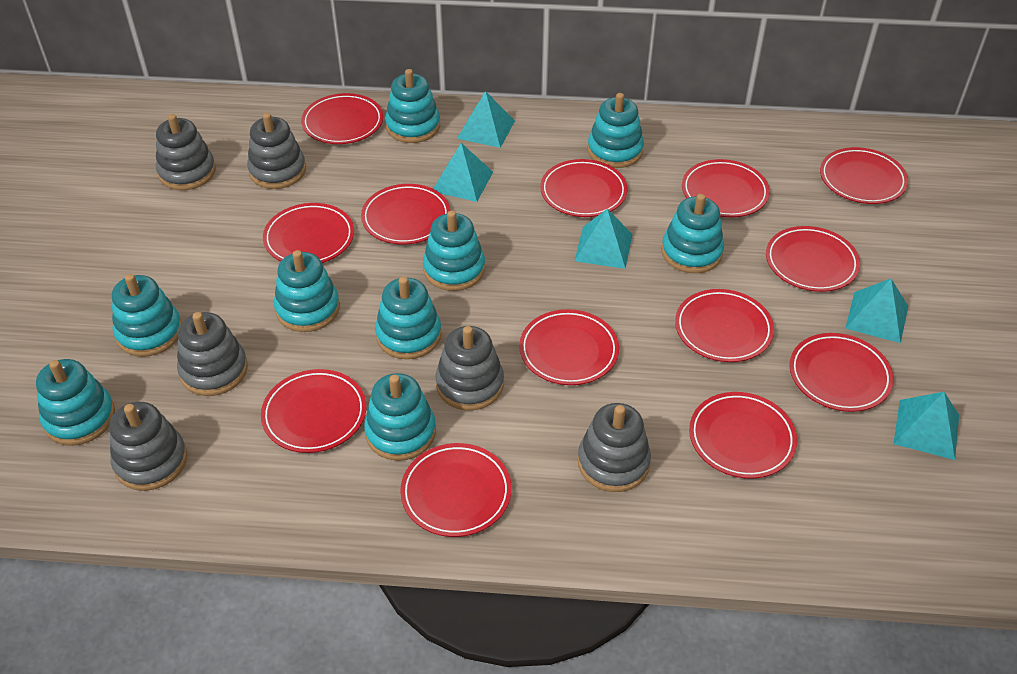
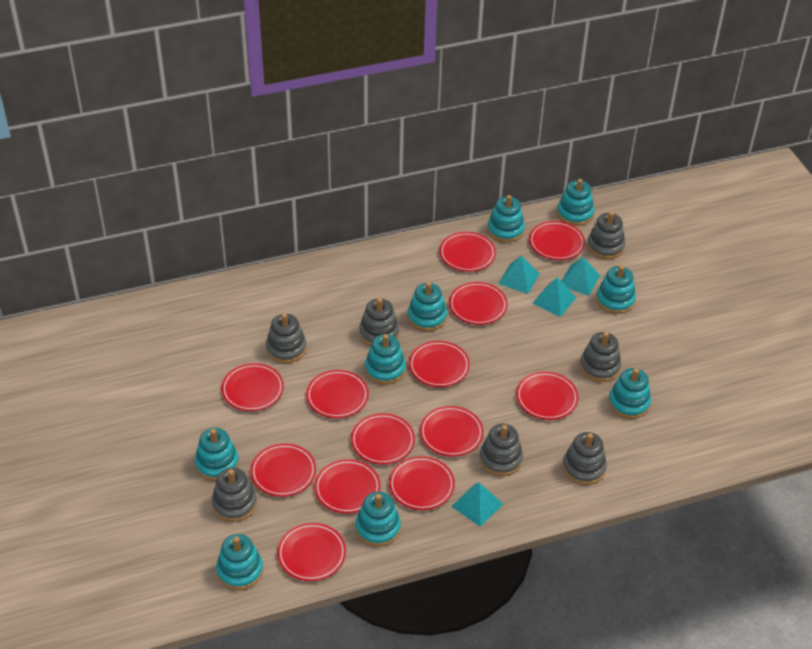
grey stacking toy: 6 -> 7
turquoise pyramid: 5 -> 4

